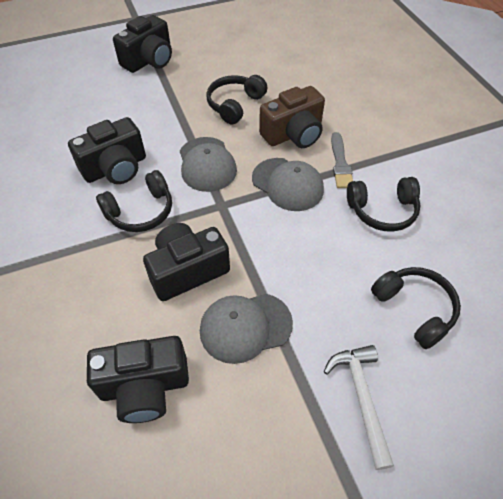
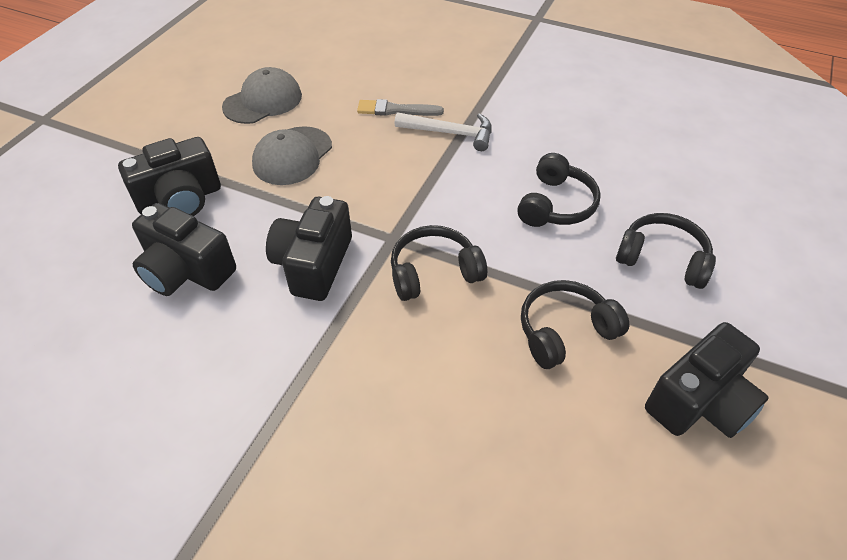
brown camera: 1 -> 0
grey cap: 3 -> 2

